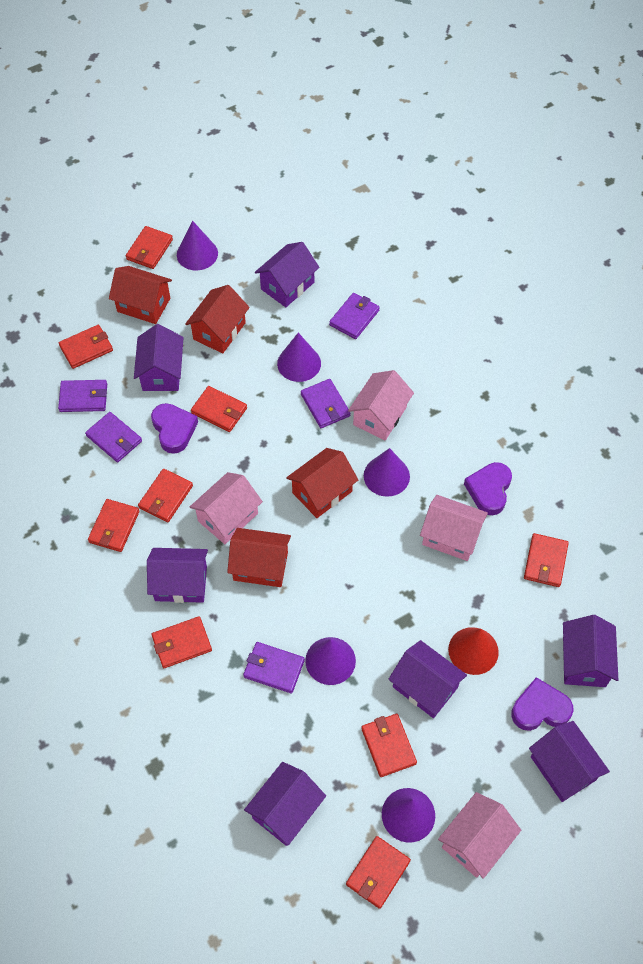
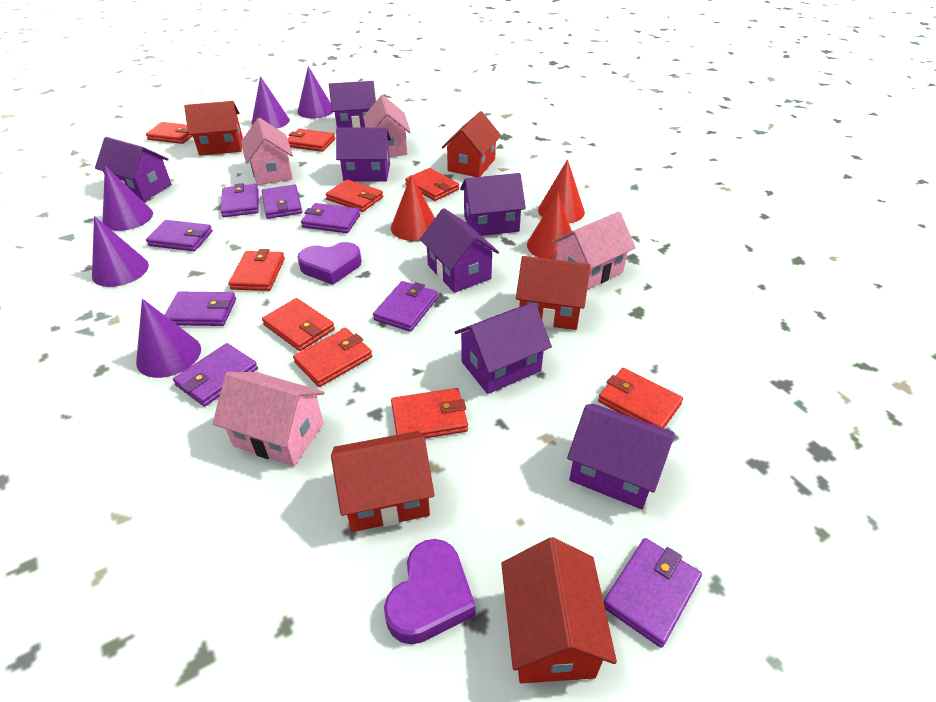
purple heart: 3 -> 2
purple wallet: 5 -> 8
red cone: 1 -> 3
red house: 4 -> 5

